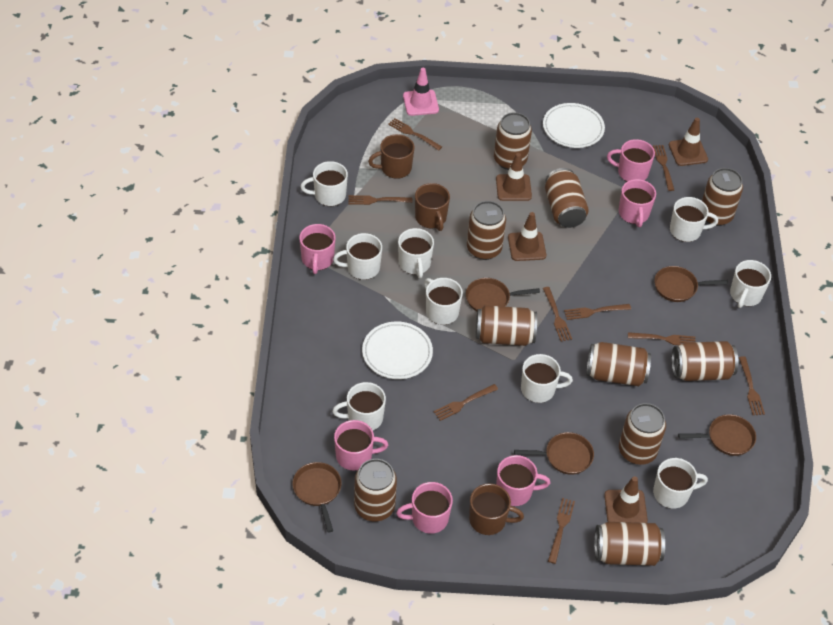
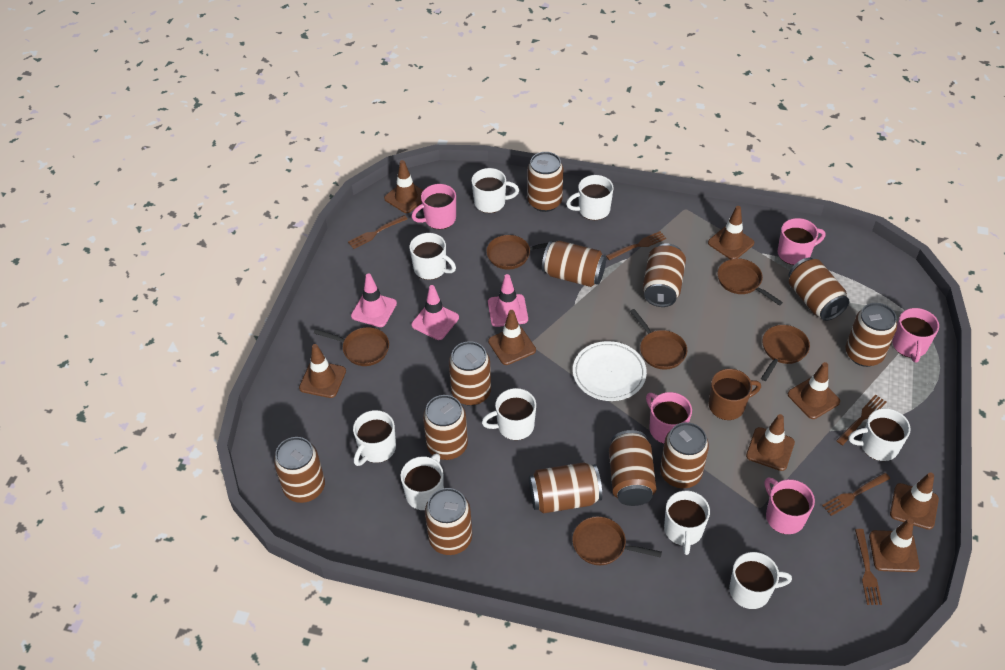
brown can: 10 -> 12
brown fork: 9 -> 5
brown mug: 3 -> 1
brown pan: 5 -> 6
brown traffic cone: 4 -> 8
pink mug: 6 -> 5
pink traffic cone: 1 -> 3
white plate: 2 -> 1

